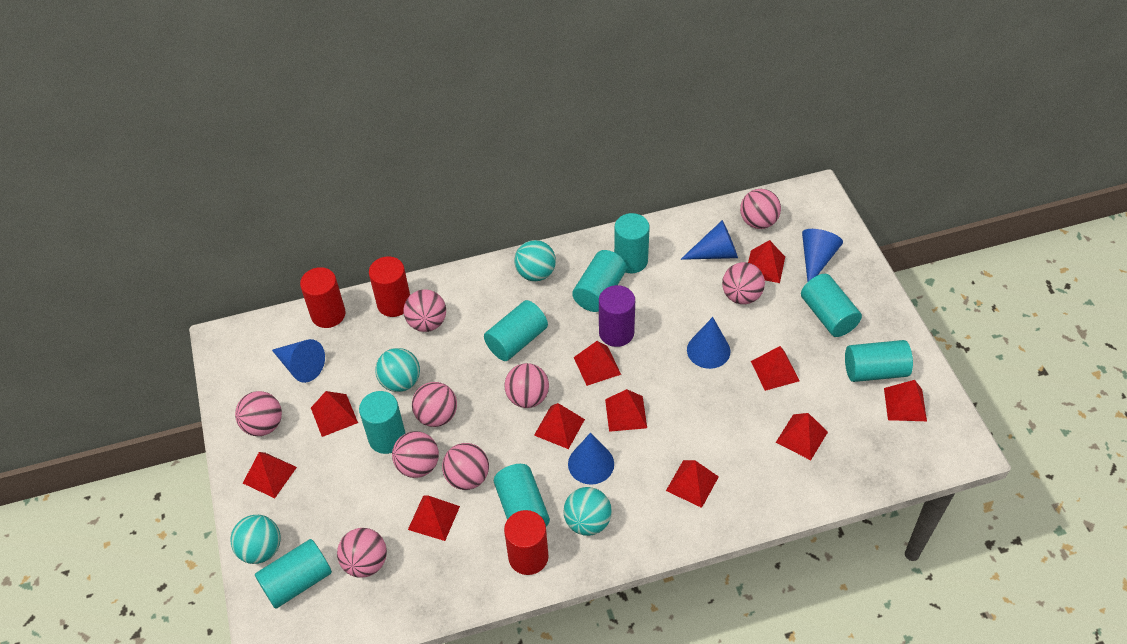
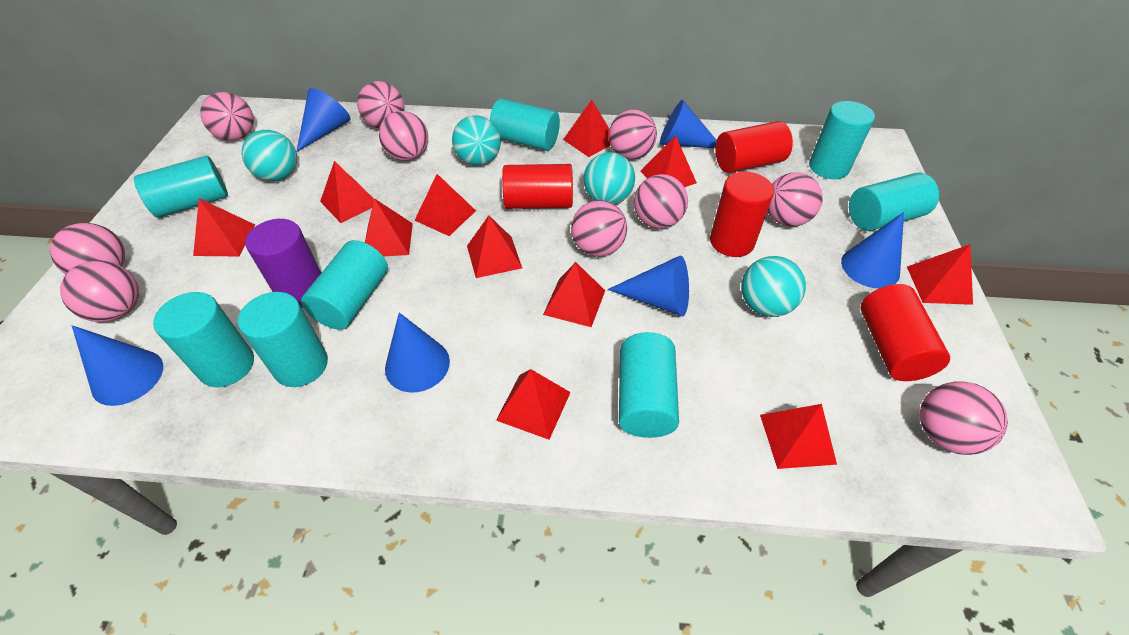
blue cone: 5 -> 6
pink ball: 9 -> 10
red cylinder: 3 -> 4

